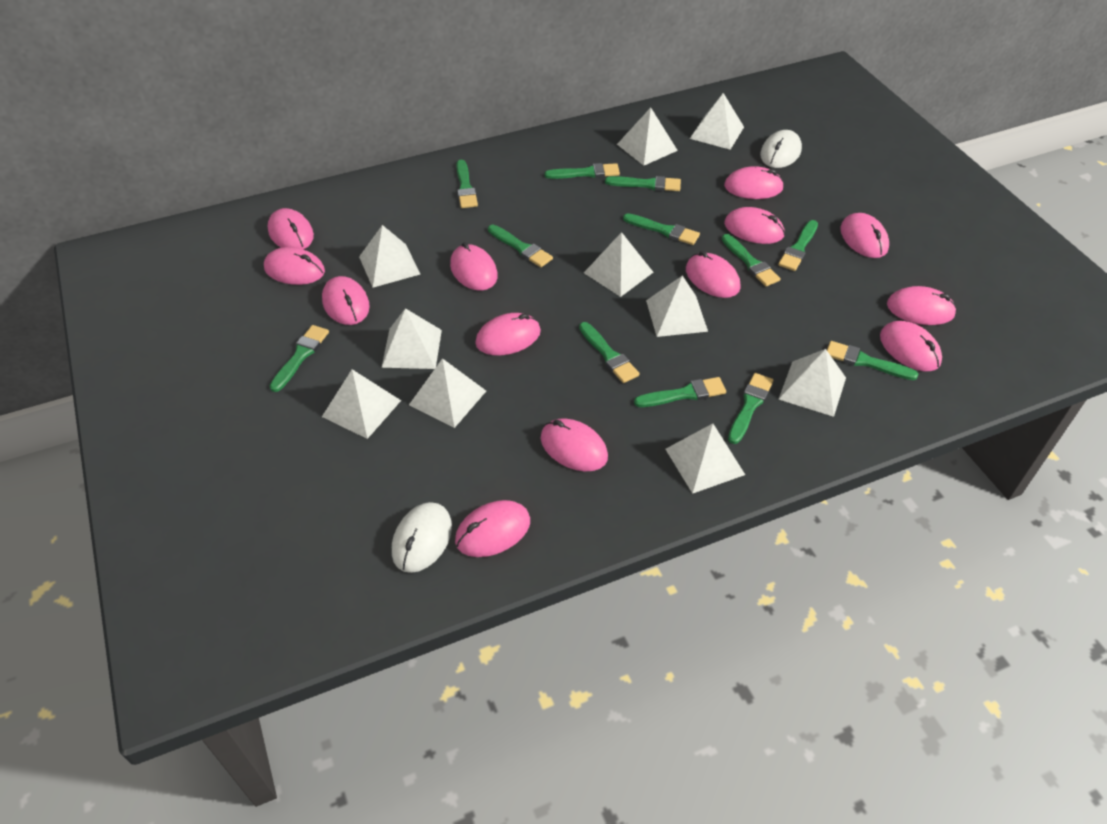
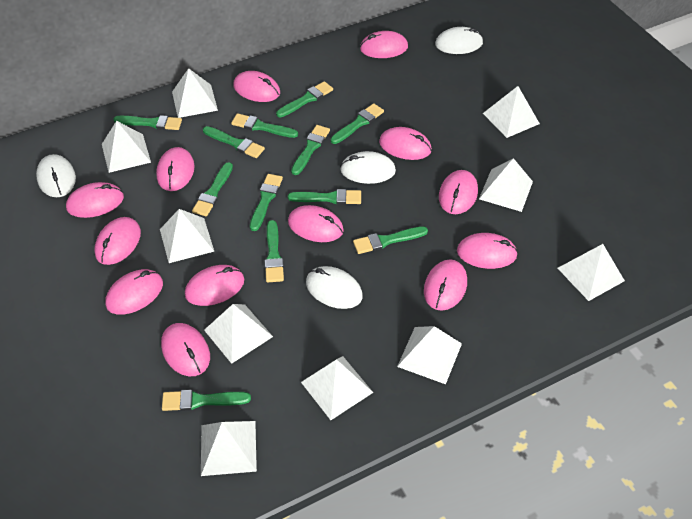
white mouse: 2 -> 4

